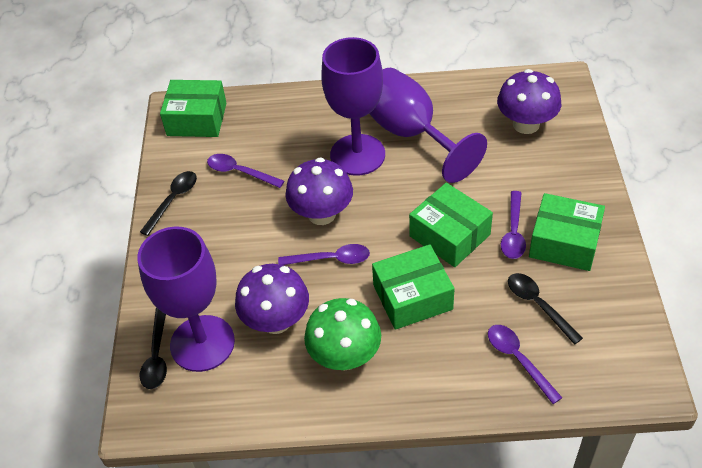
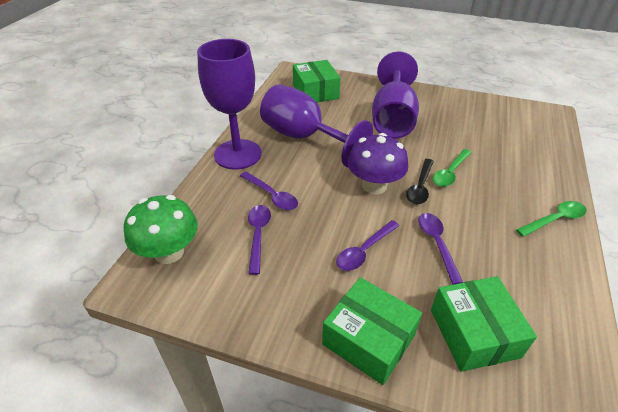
black spoon: 3 -> 1
green box: 4 -> 3
green spoon: 0 -> 2
purple mushroom: 3 -> 1

